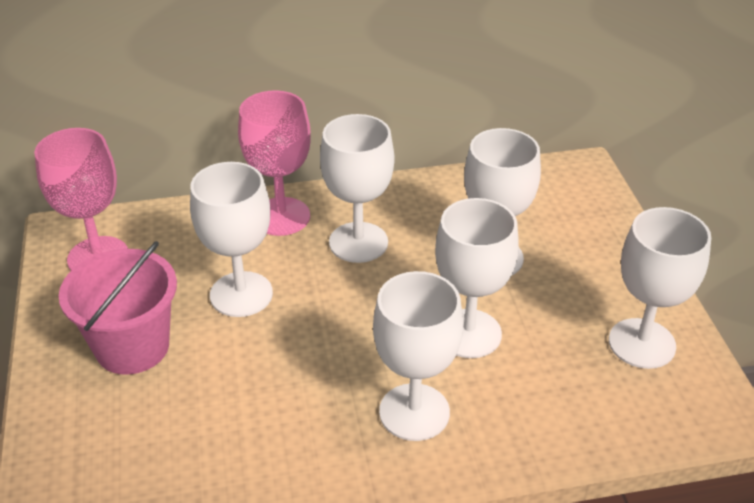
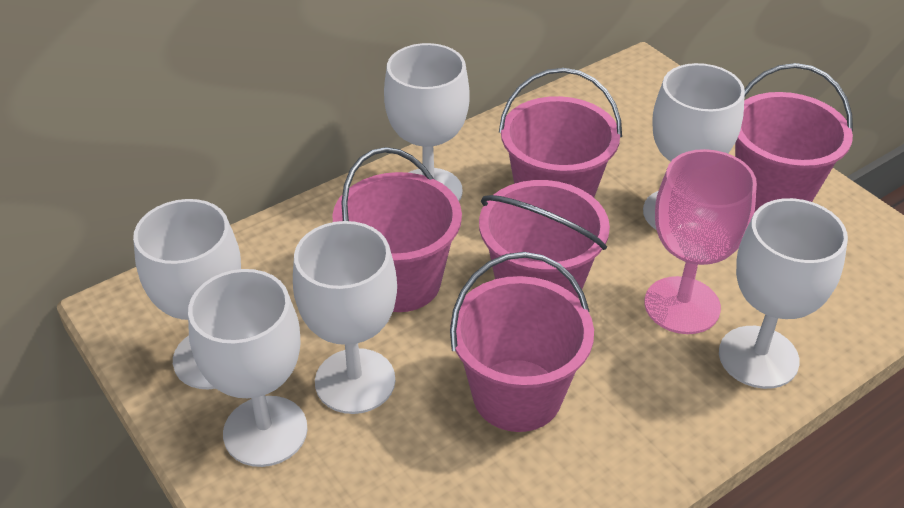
pink bucket: 1 -> 5
pink goblet: 2 -> 1

